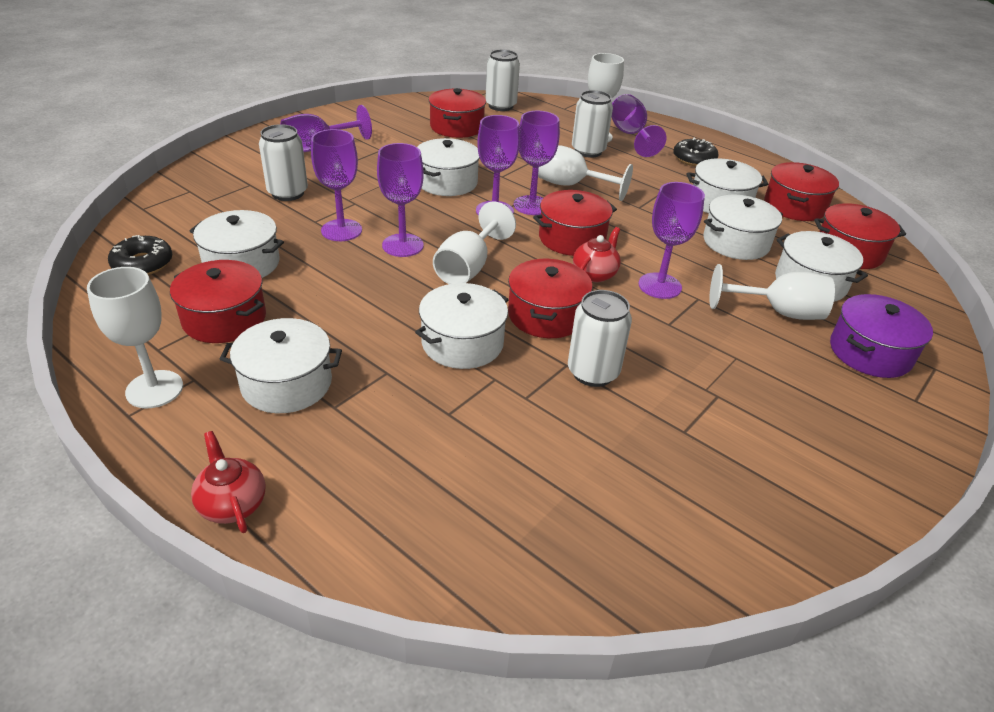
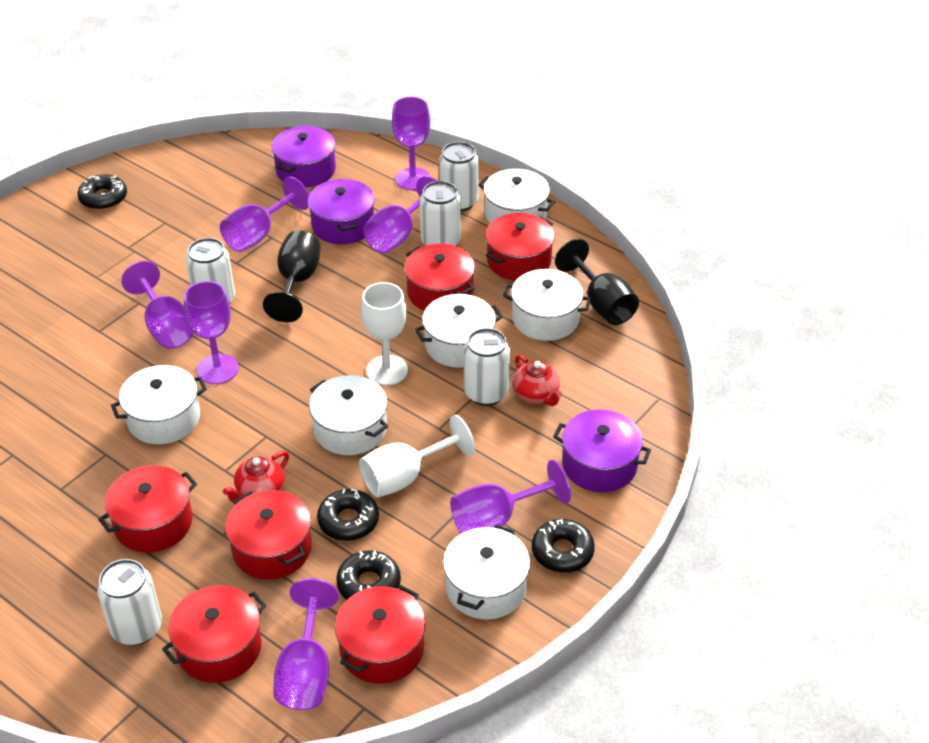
black donut: 2 -> 4
black goblet: 0 -> 2
purple pot: 1 -> 3
white can: 4 -> 5
white goblet: 5 -> 2
white pot: 7 -> 6

